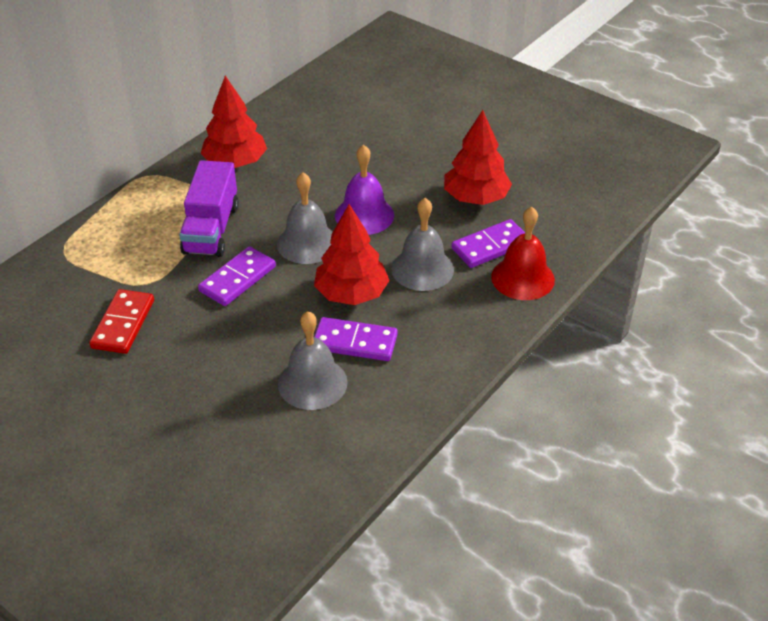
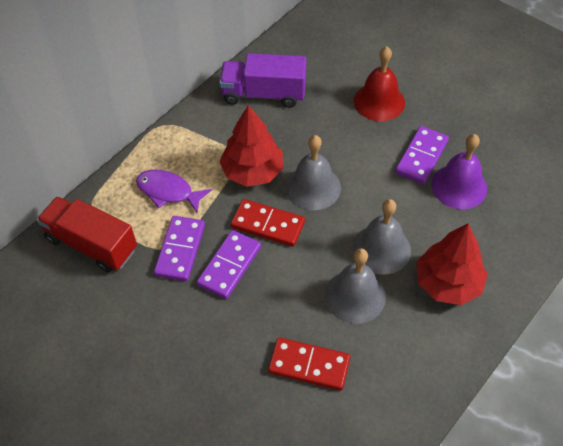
purple fish: 0 -> 1
red domino: 1 -> 2
red tree: 3 -> 2
red truck: 0 -> 1

